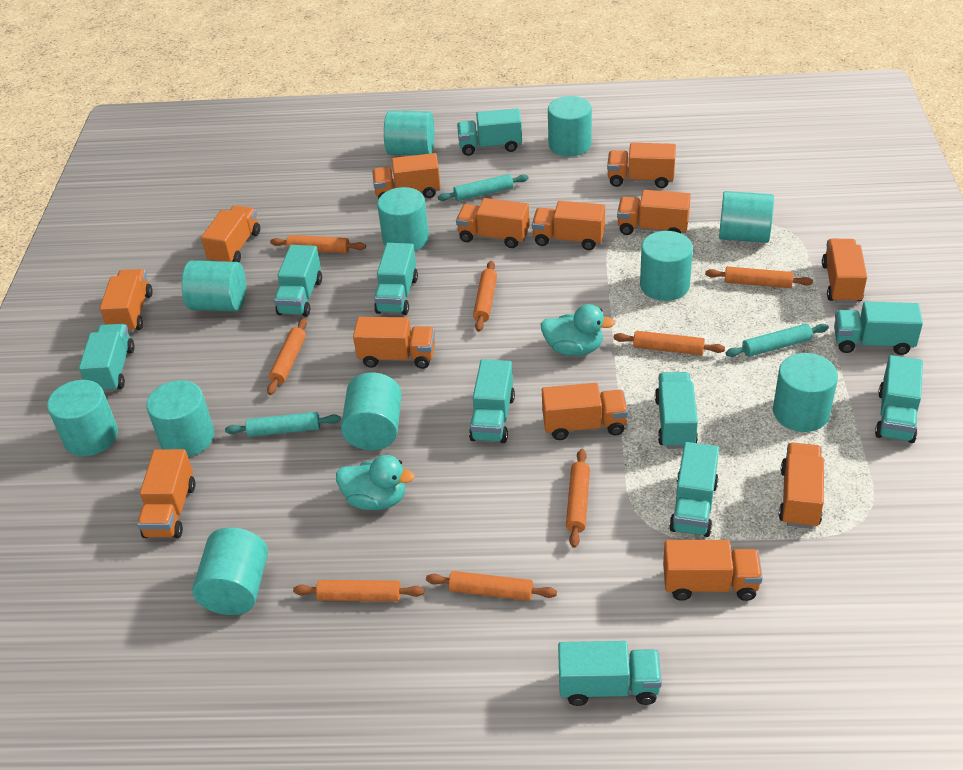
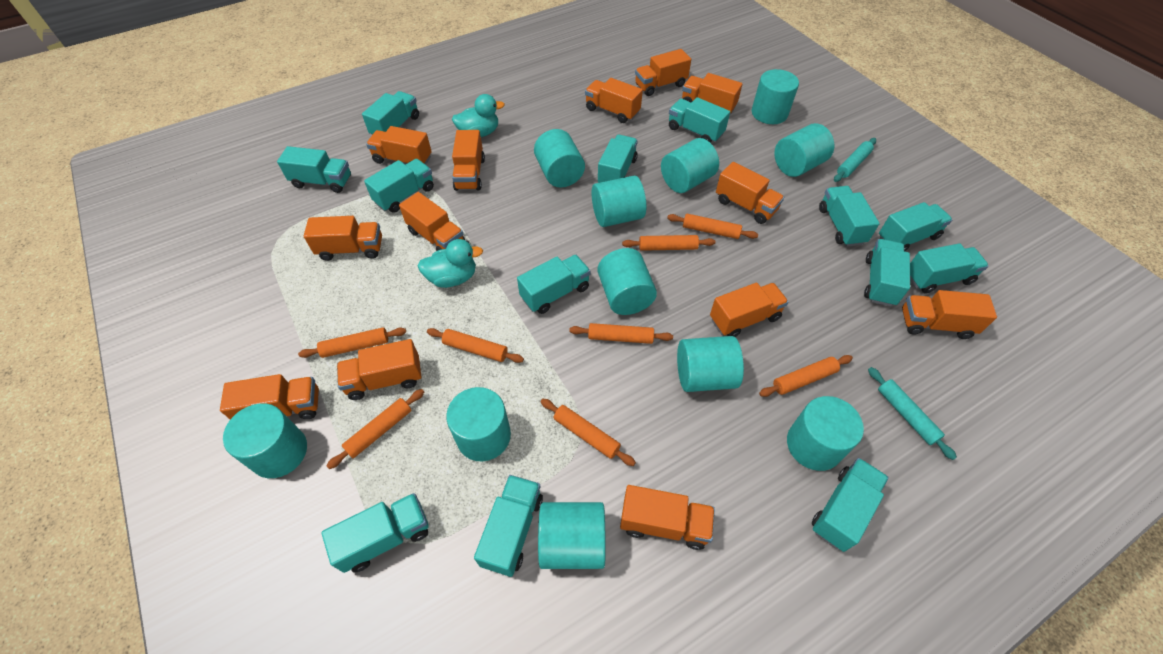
turquoise rolling pin: 3 -> 2
turquoise truck: 10 -> 13

